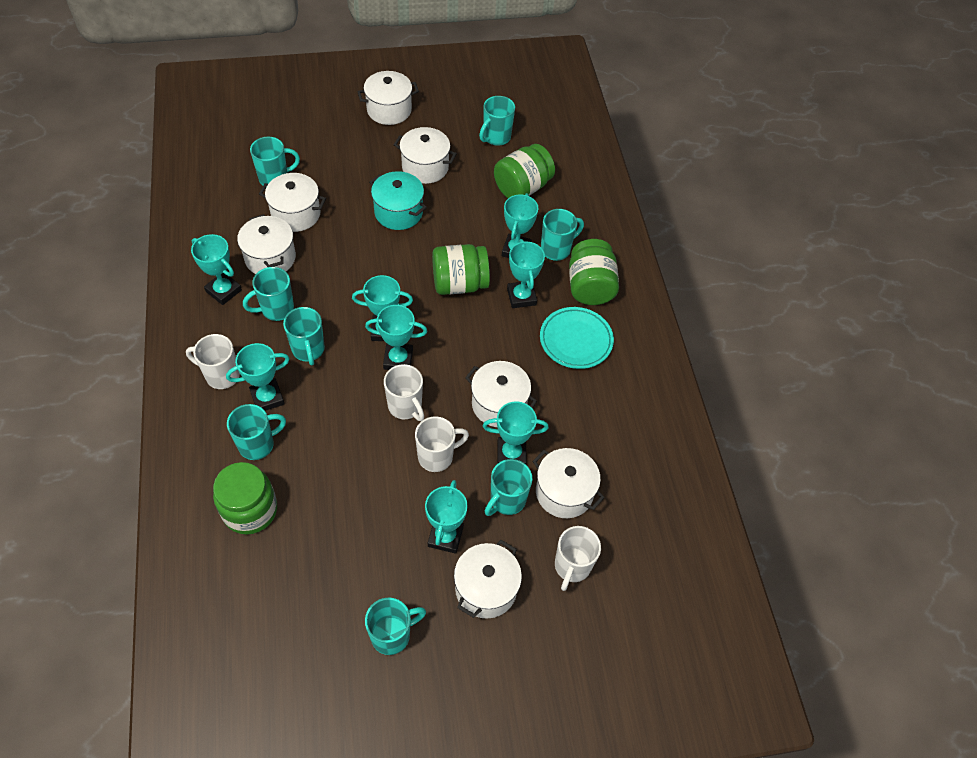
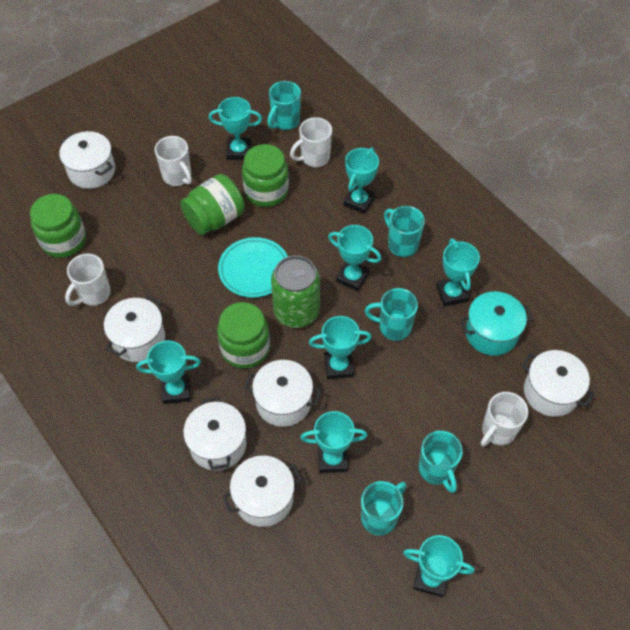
green can: 0 -> 1
turquoise mug: 8 -> 5
white pot: 7 -> 6

